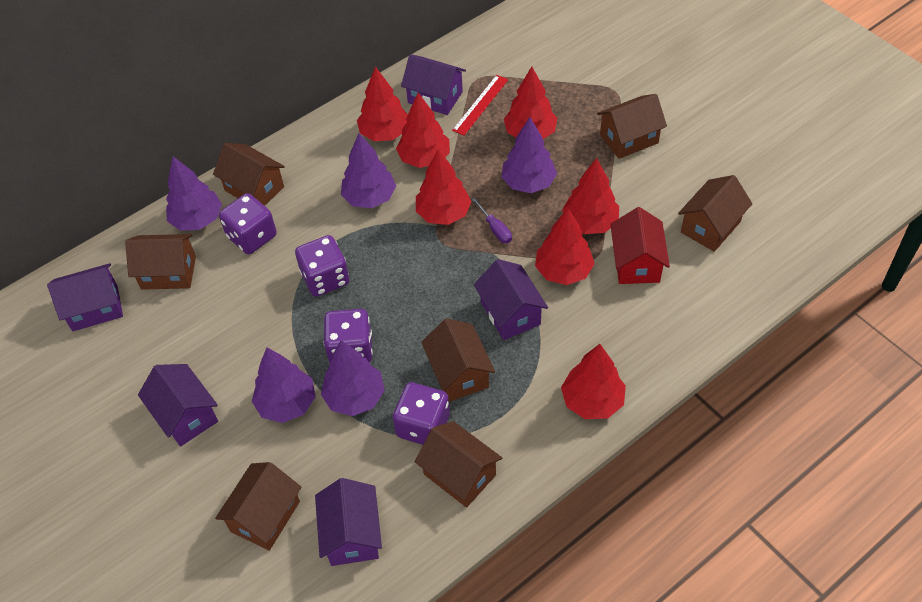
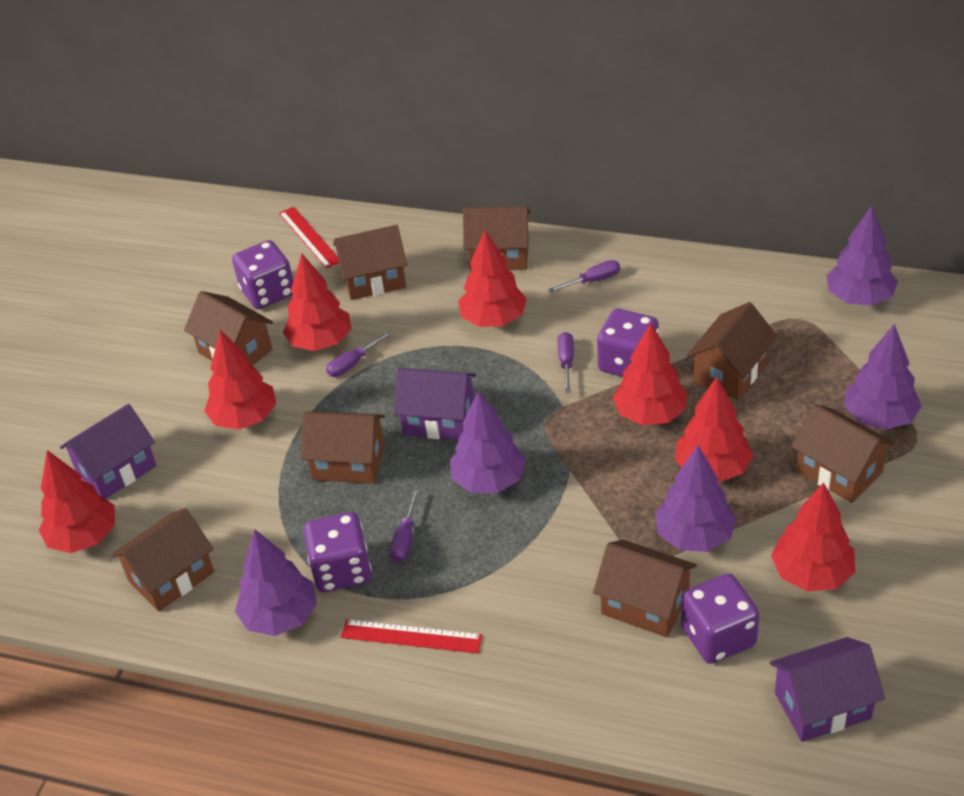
brown house: 7 -> 8
purple house: 5 -> 3
purple screwdriver: 1 -> 4
red house: 1 -> 0
red ruler: 1 -> 2

